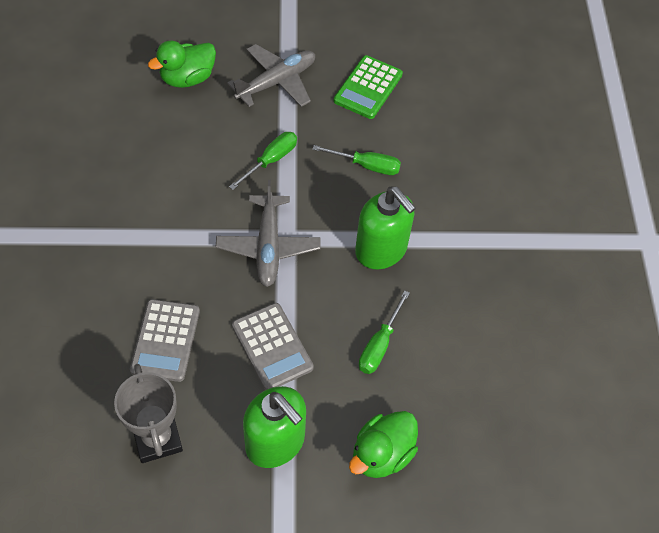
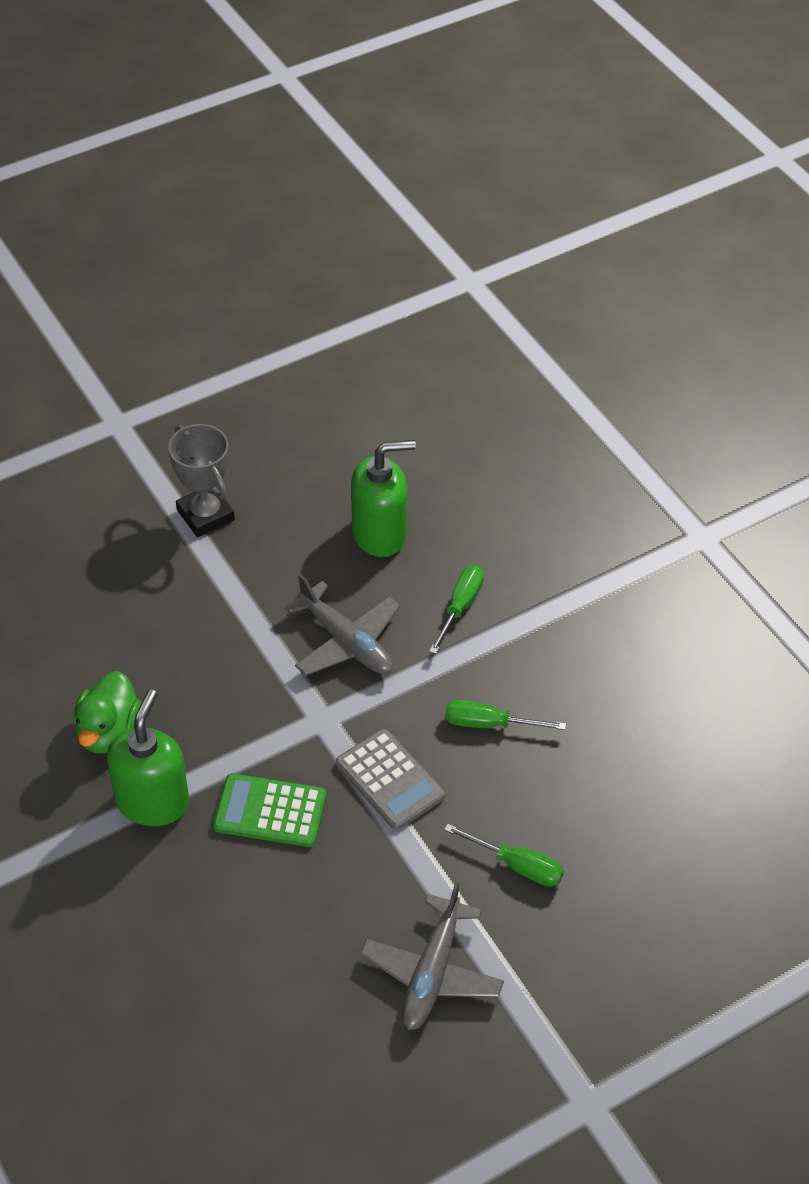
green duck: 2 -> 1
grey calculator: 2 -> 1

